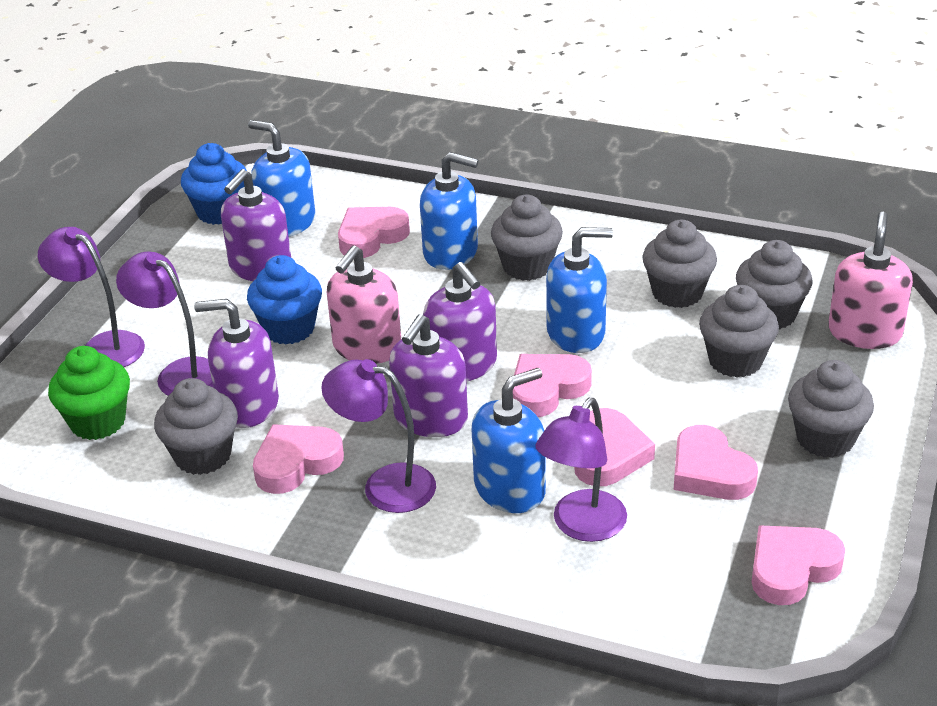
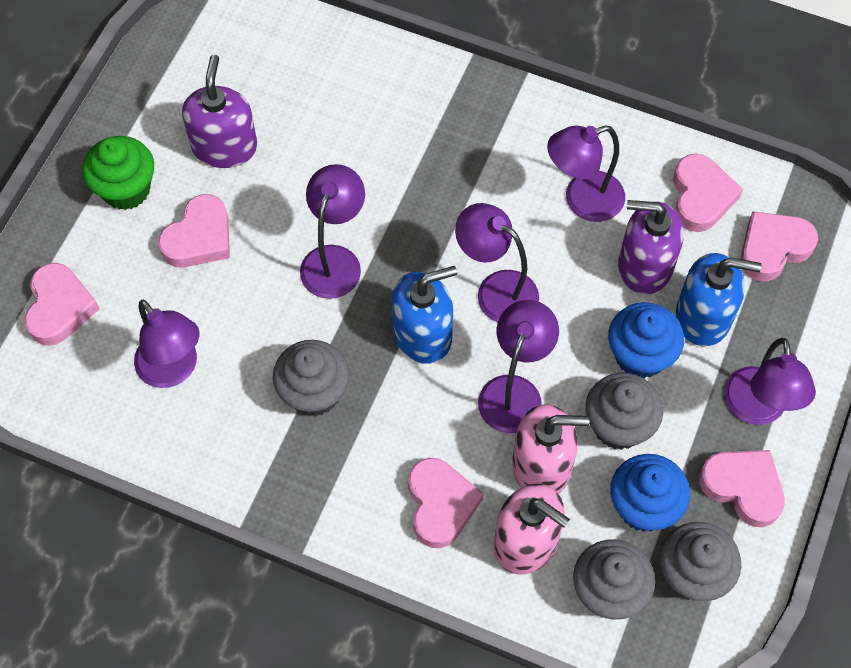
blue soap dispenser: 4 -> 2
grey cupcake: 6 -> 4
purple lamp: 4 -> 6
purple soap dispenser: 4 -> 2

